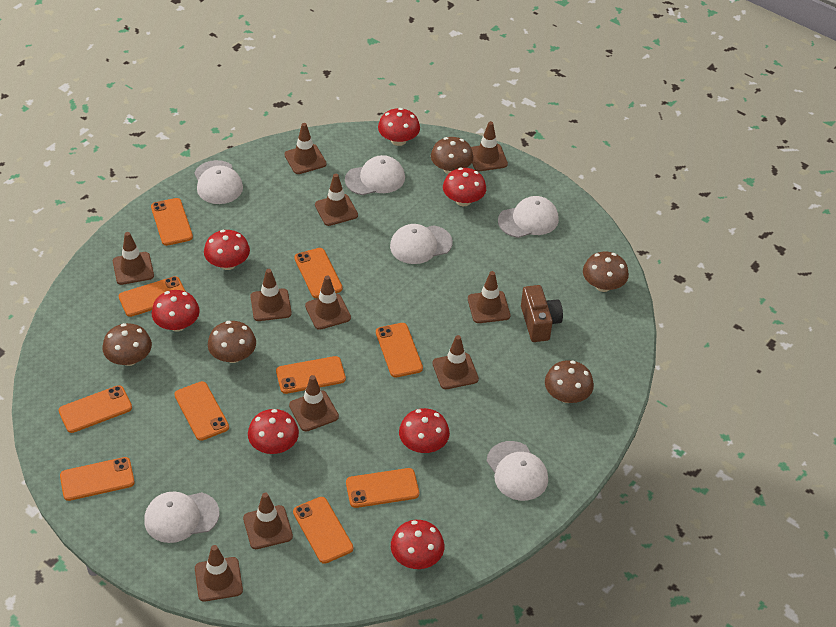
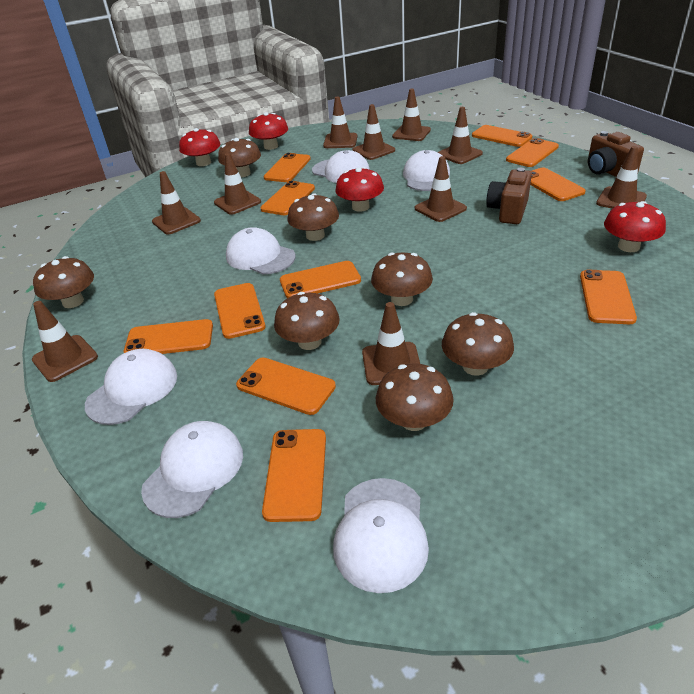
brown camera: 1 -> 2
brown mushroom: 5 -> 7
brown traffic cone: 11 -> 10
orange phone: 10 -> 11
red mushroom: 7 -> 4

